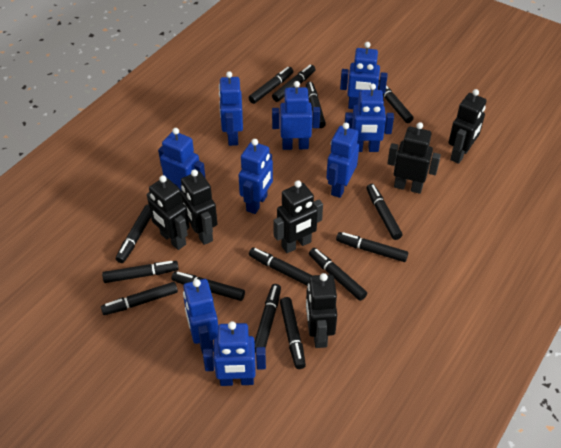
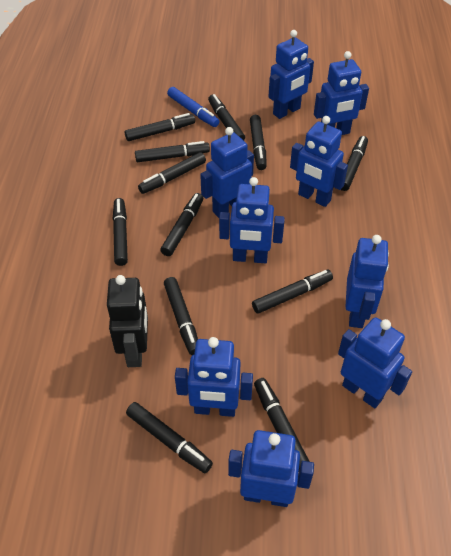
black marker: 14 -> 12
black robot: 6 -> 1
blue marker: 0 -> 1

